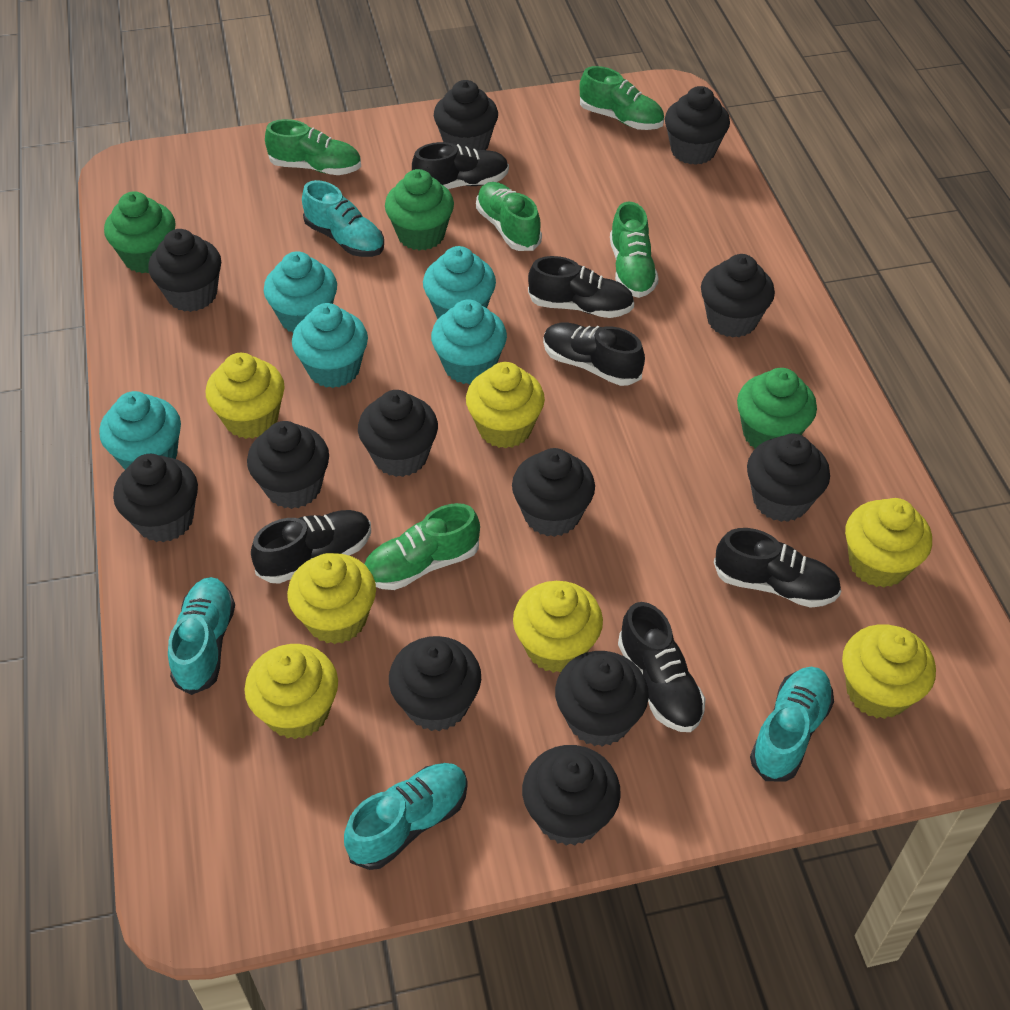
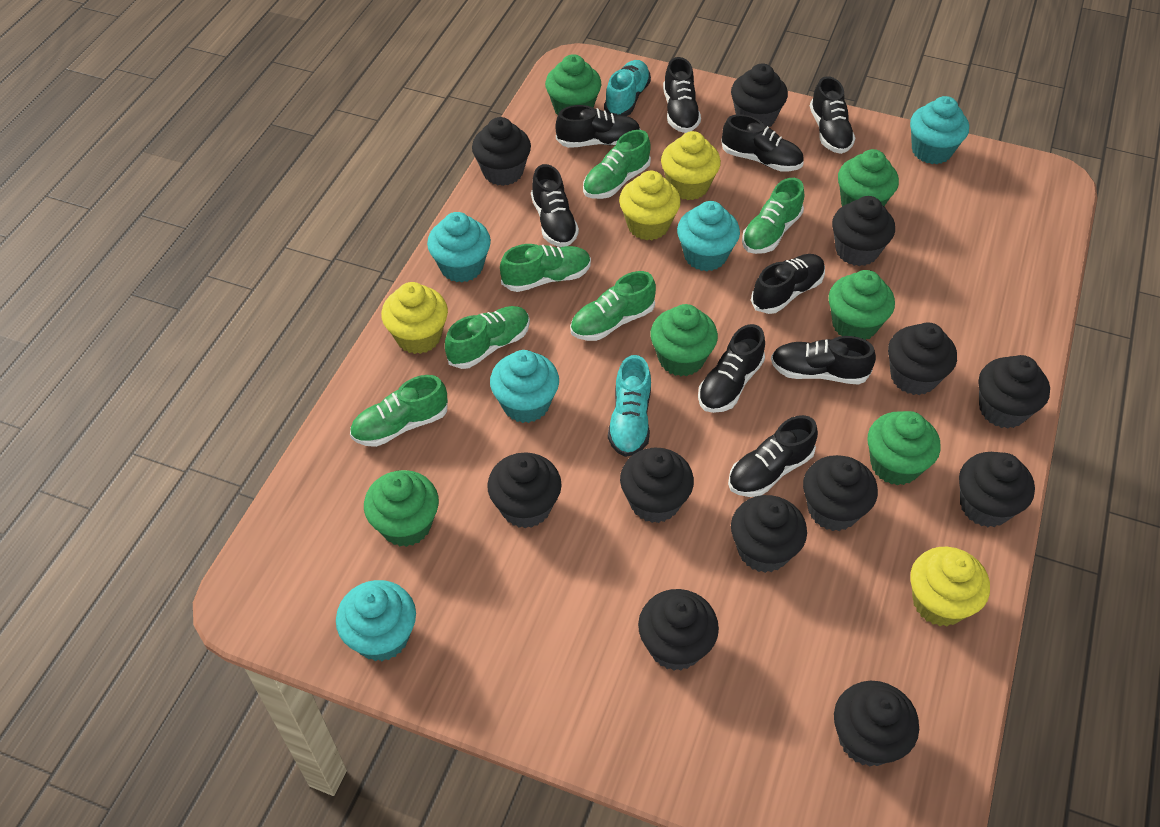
black shoe: 6 -> 9
green cupcake: 3 -> 6
green shoe: 5 -> 6
turquoise shoe: 4 -> 2
yellow cupcake: 7 -> 4

